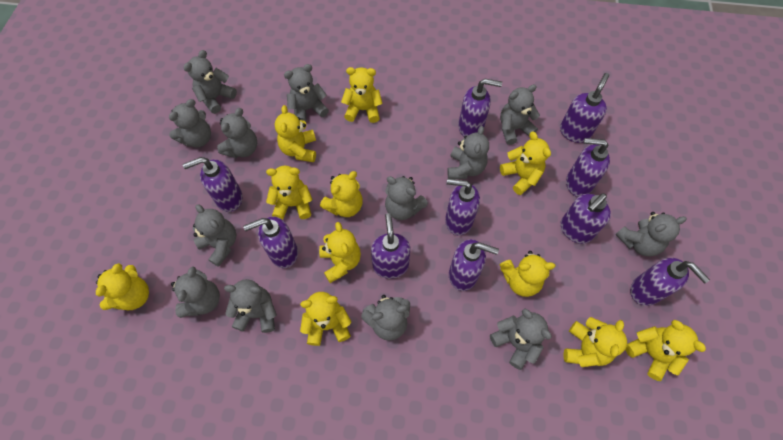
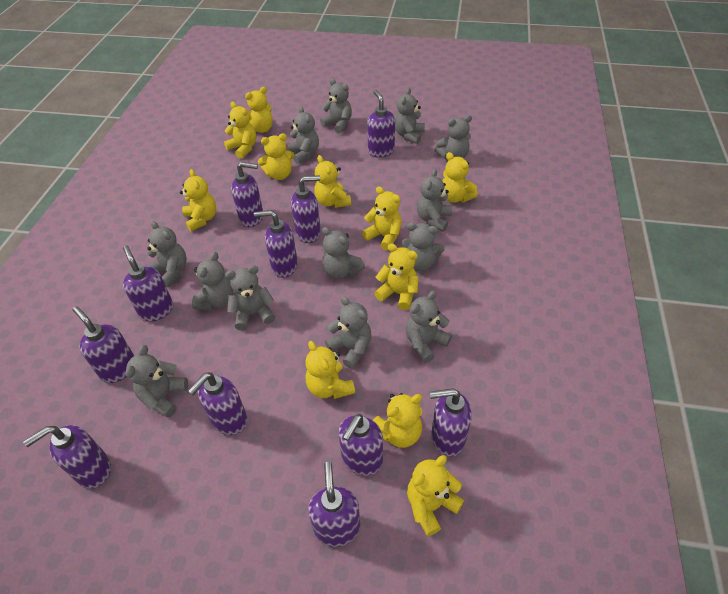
purple soap dispenser: 10 -> 11

